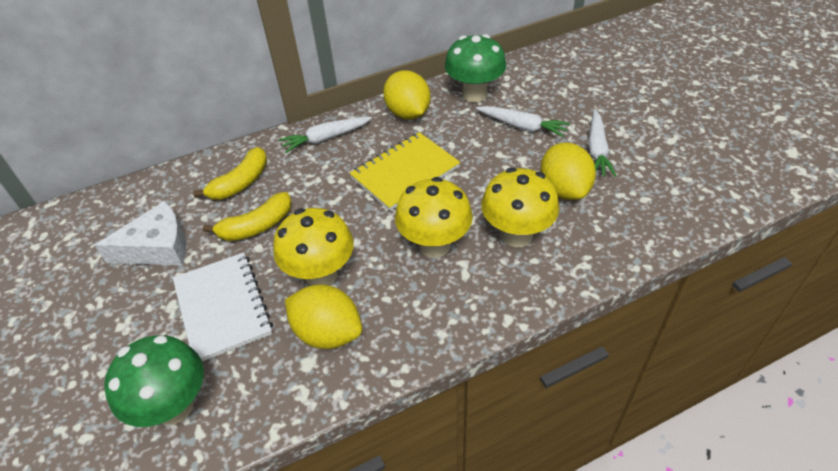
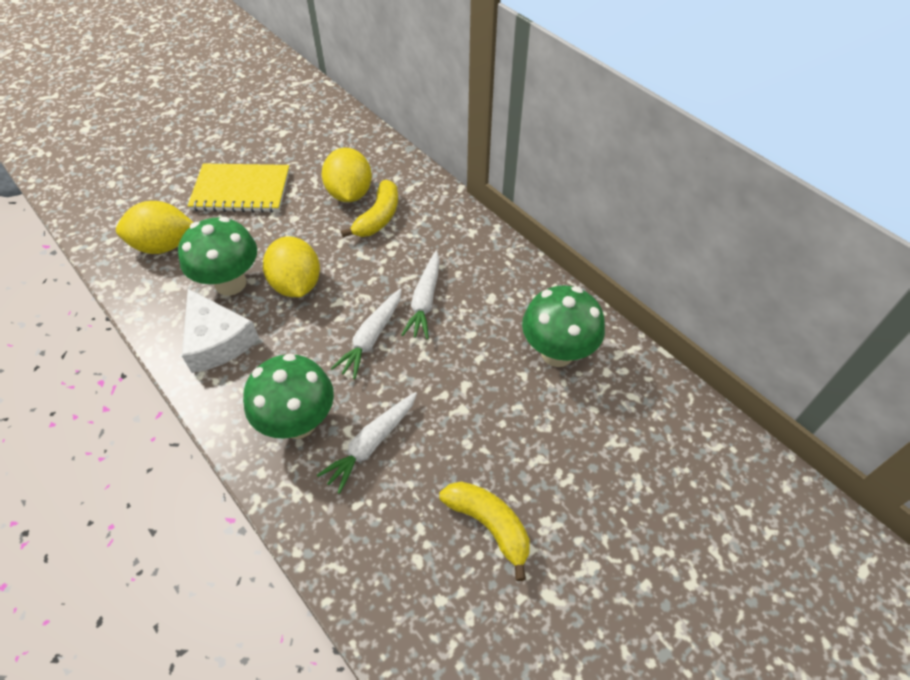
green mushroom: 2 -> 3
white notebook: 1 -> 0
yellow mushroom: 3 -> 0

